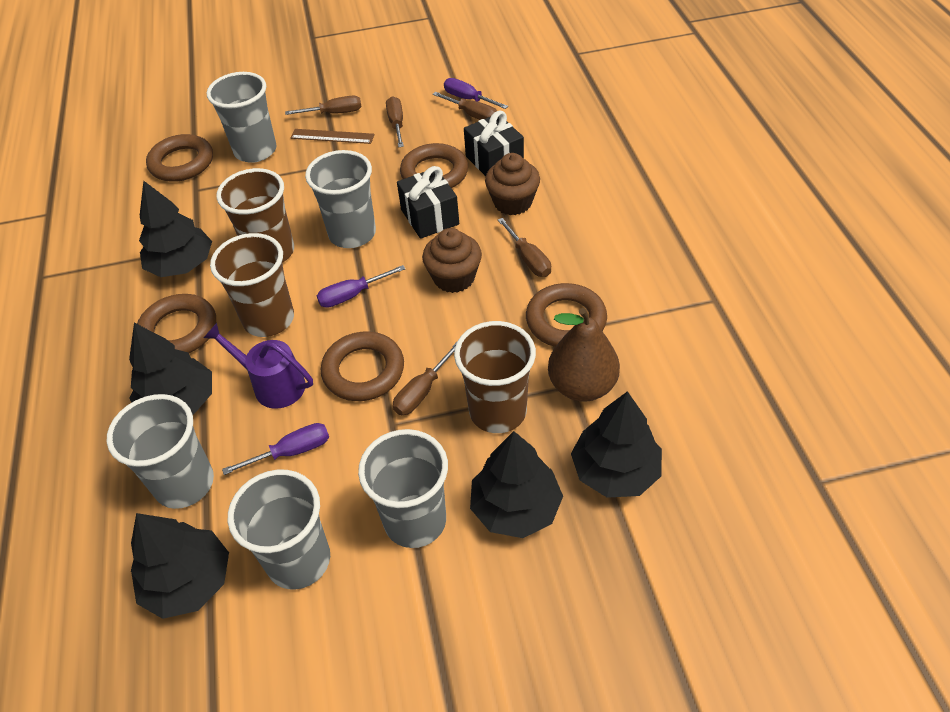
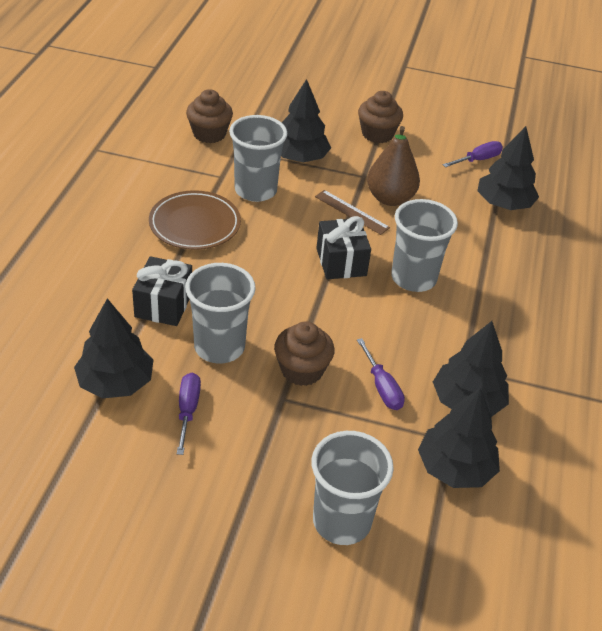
brown cup: 3 -> 0
brown cupcake: 2 -> 3
brown plate: 0 -> 1
brown ring: 5 -> 0
brown screwdriver: 5 -> 0
grey cup: 5 -> 4
purple watering can: 1 -> 0

